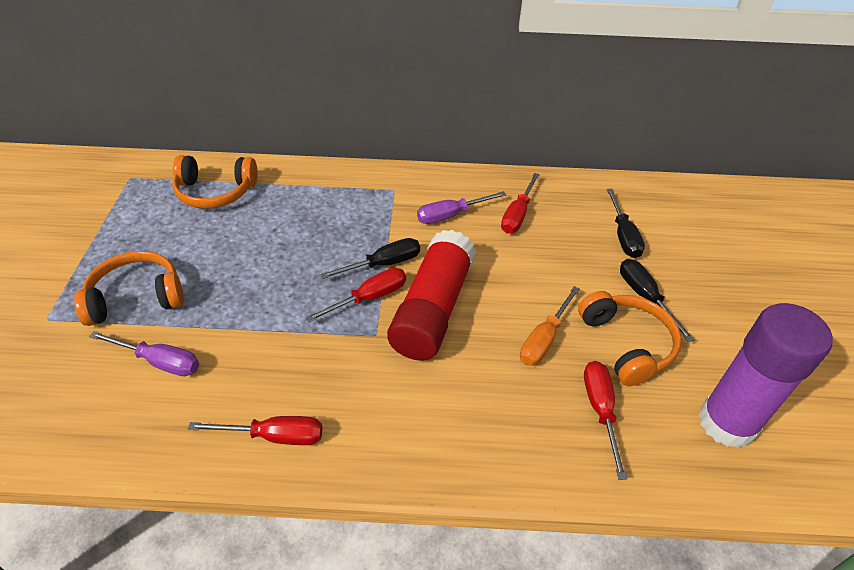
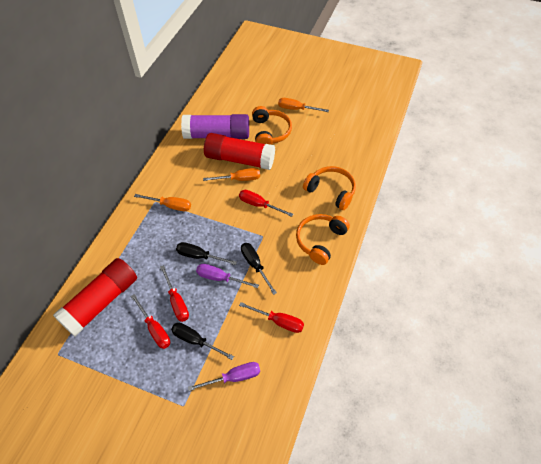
orange screwdriver: 1 -> 3
red glue stick: 1 -> 2

